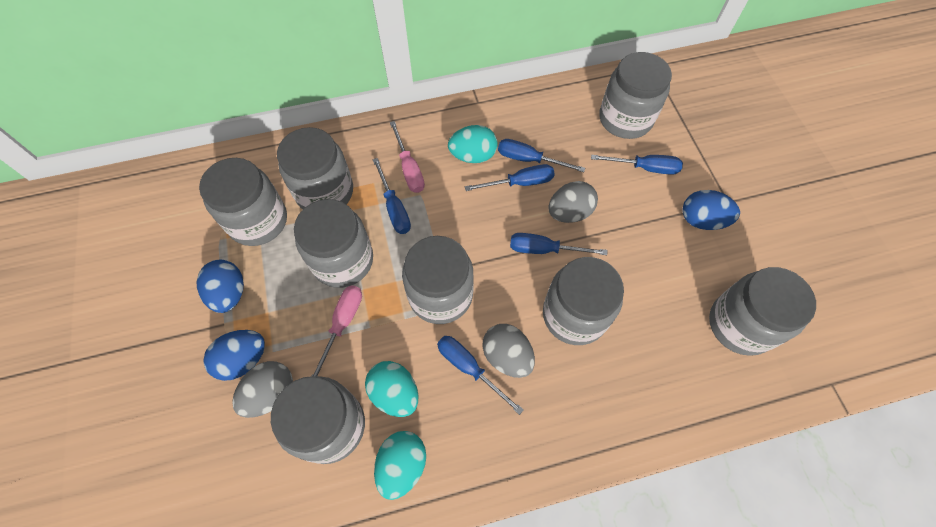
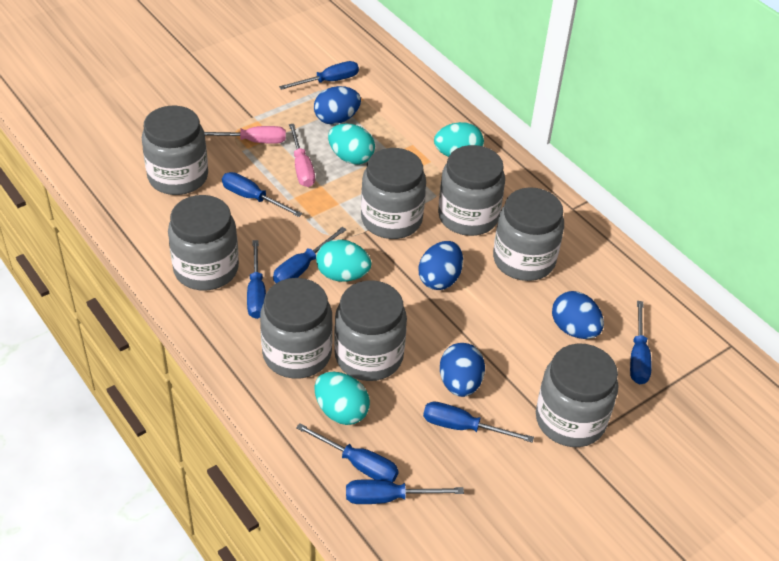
blue egg: 3 -> 4
blue screwdriver: 6 -> 8
grey egg: 3 -> 0
turquoise egg: 3 -> 4

